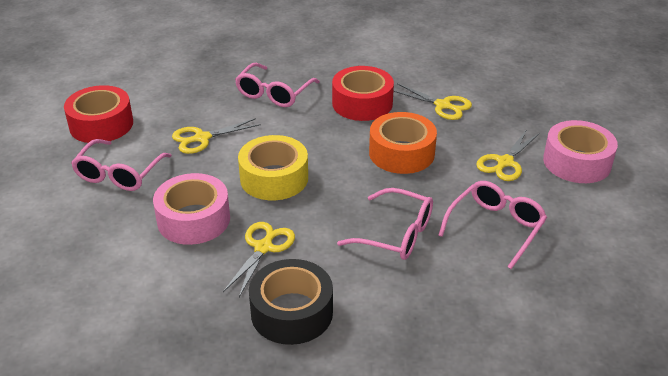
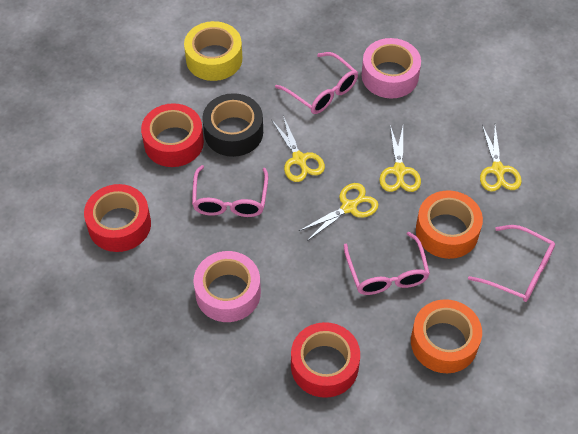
orange tape: 1 -> 2
red tape: 2 -> 3

